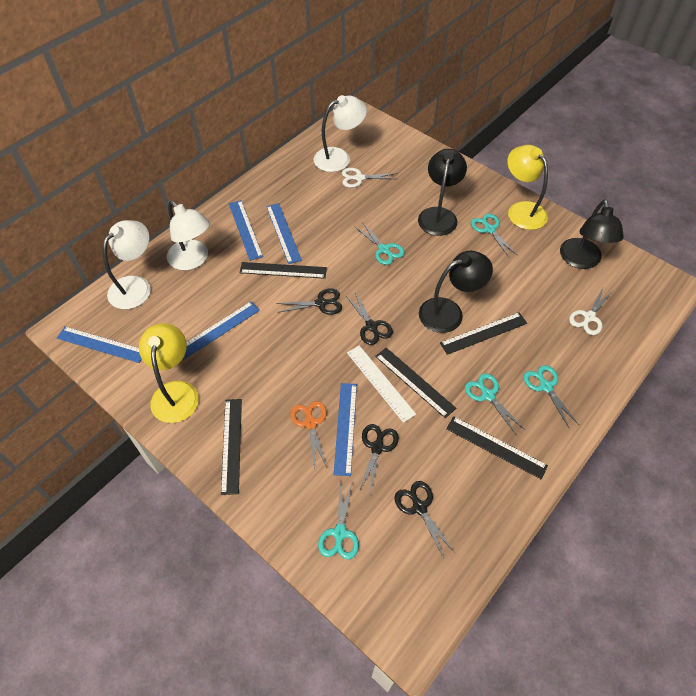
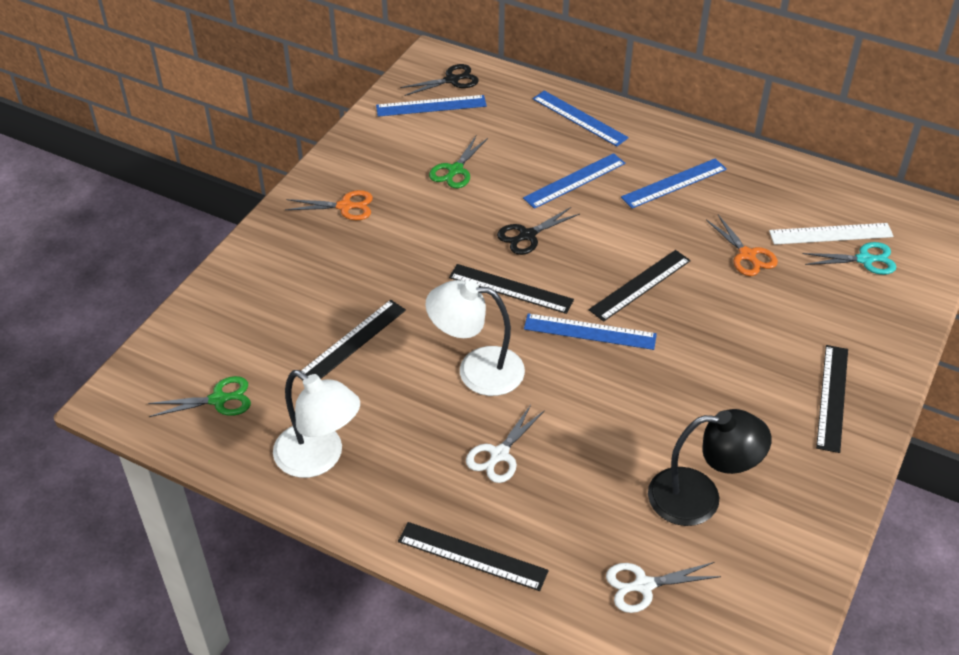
black lamp: 3 -> 1
black scissors: 4 -> 2
green scissors: 0 -> 2
orange scissors: 1 -> 2
turquoise scissors: 5 -> 1
white lamp: 3 -> 2
yellow lamp: 2 -> 0

